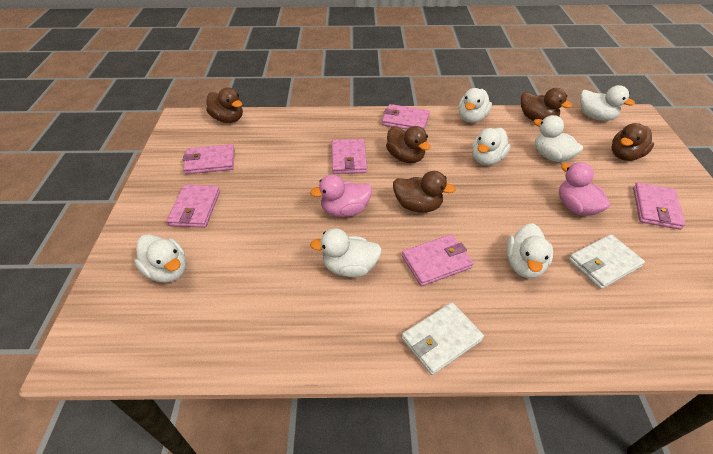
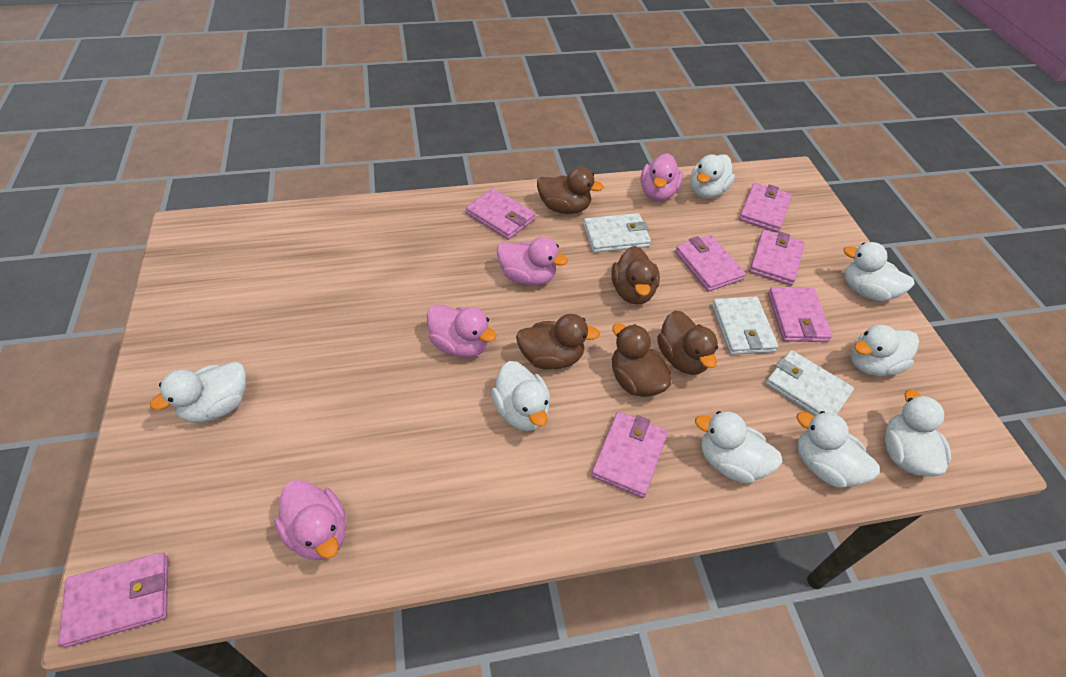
pink duck: 2 -> 4
pink wallet: 6 -> 7
white duck: 7 -> 8
white wallet: 2 -> 3

